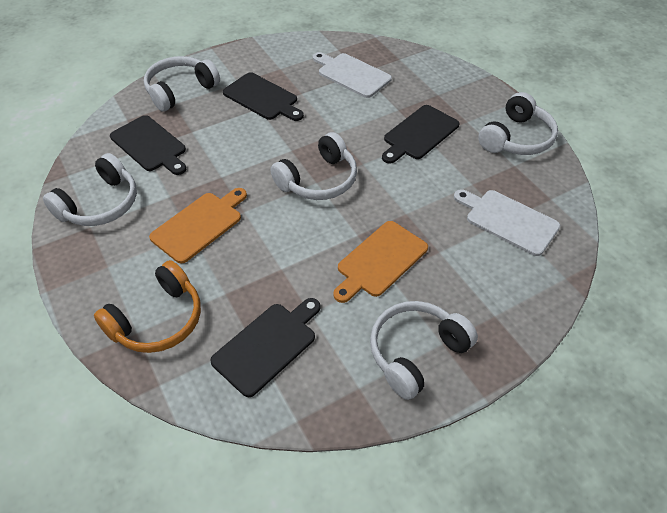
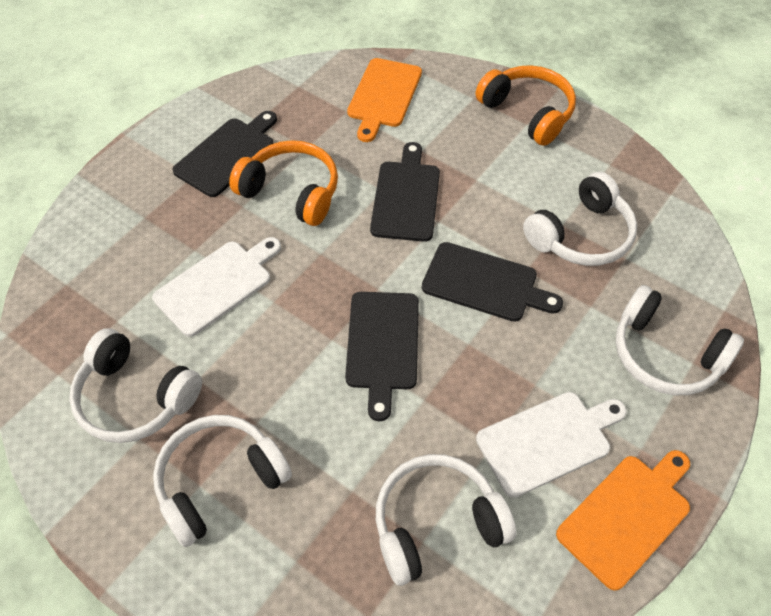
orange headphones: 1 -> 2

